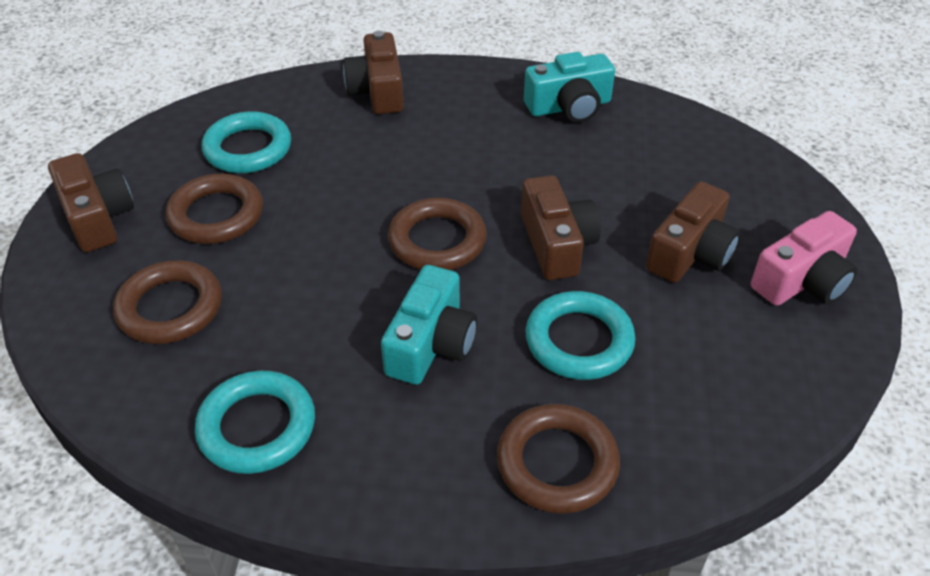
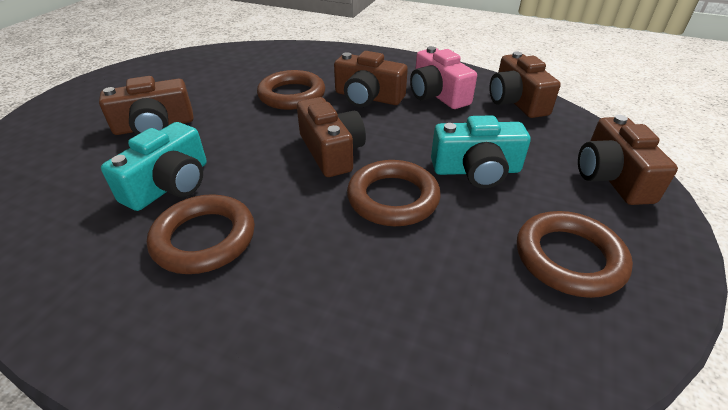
brown camera: 4 -> 5
turquoise ring: 3 -> 0

